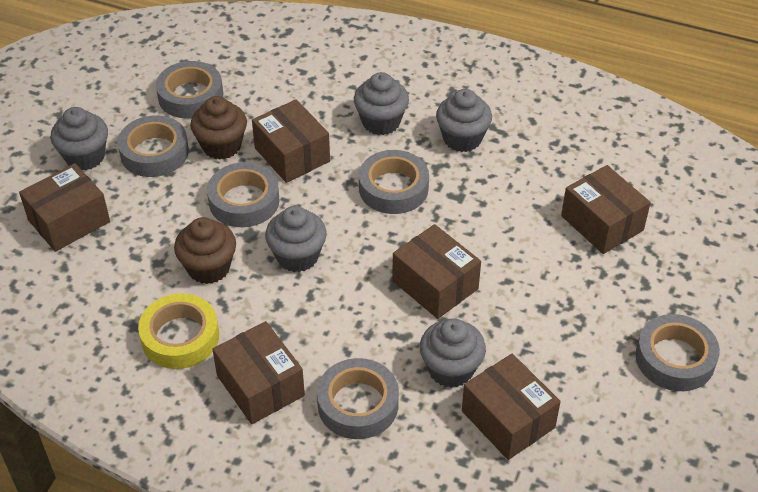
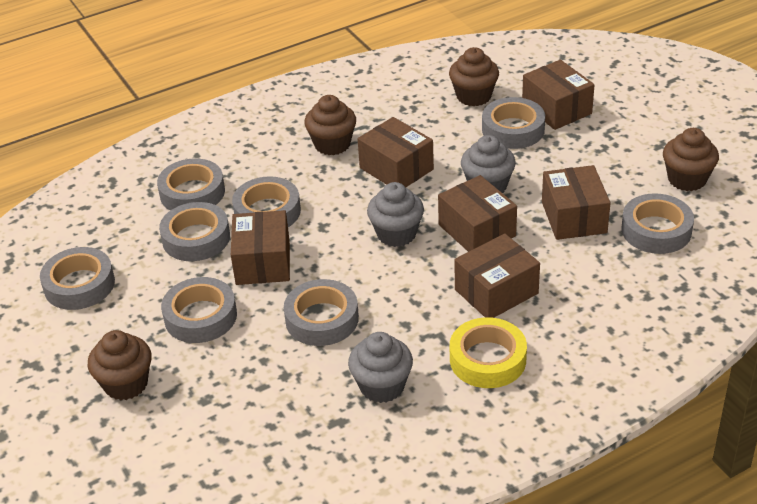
brown cupcake: 2 -> 4
grey cupcake: 5 -> 3
grey tape: 6 -> 8

